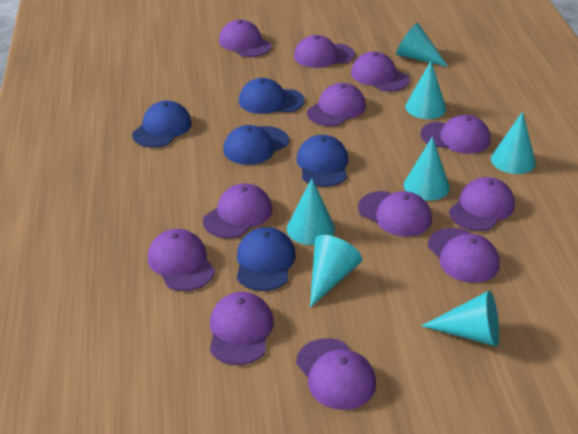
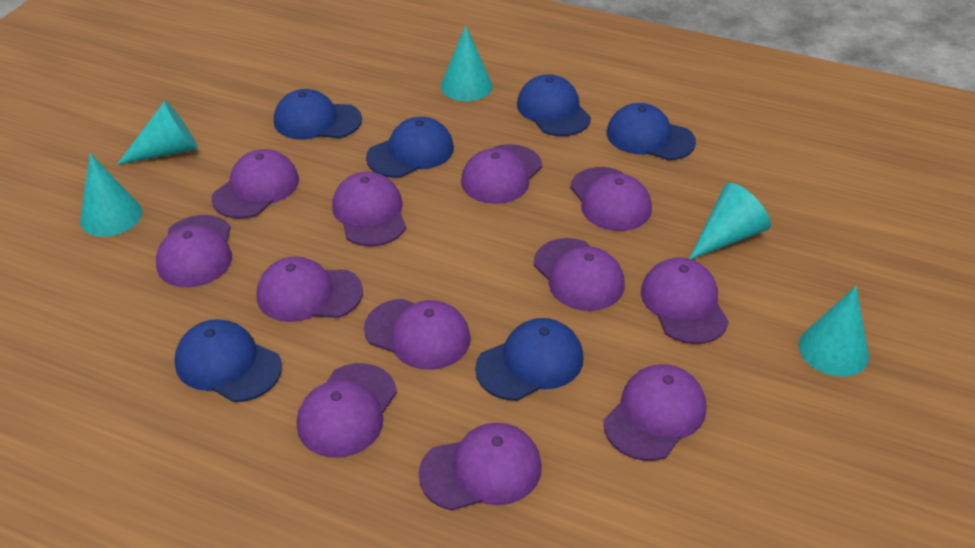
blue cap: 5 -> 6
turquoise cone: 7 -> 5

